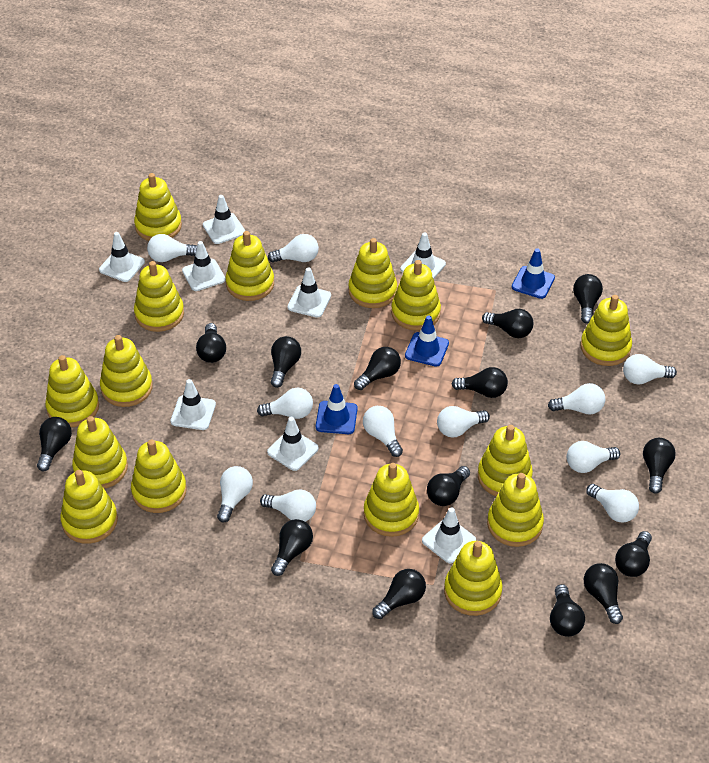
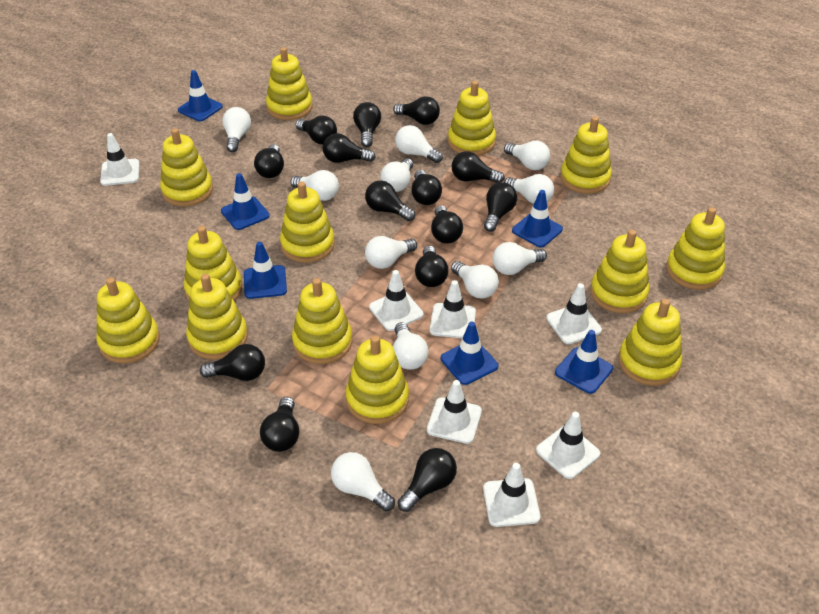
blue traffic cone: 3 -> 6
white traffic cone: 8 -> 7
yellow stacking toy: 15 -> 13

